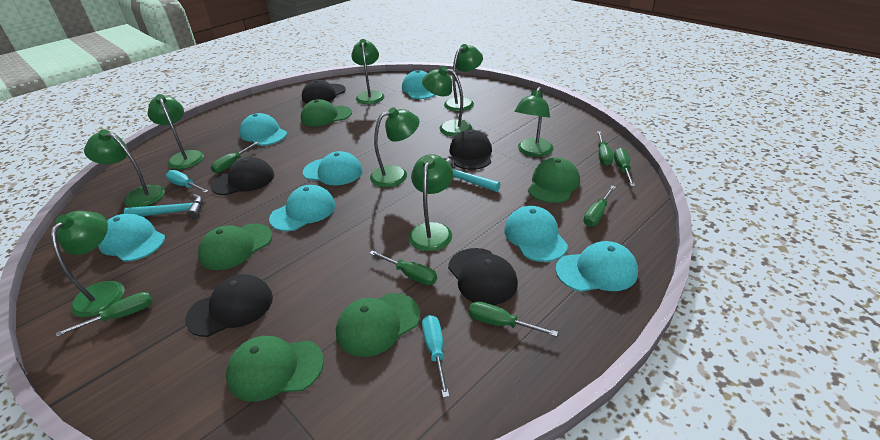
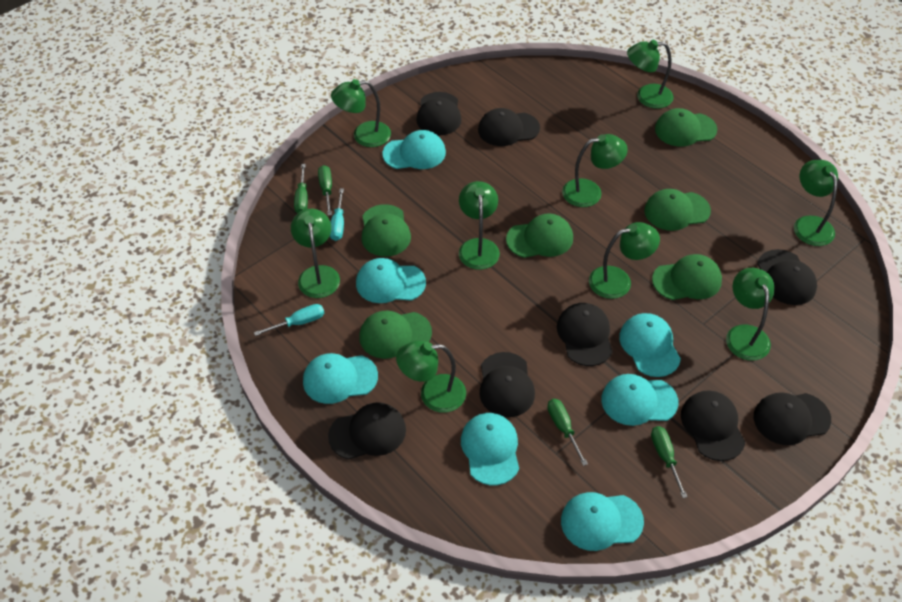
black cap: 5 -> 8
green cap: 5 -> 6
green screwdriver: 7 -> 4
turquoise hammer: 2 -> 0

